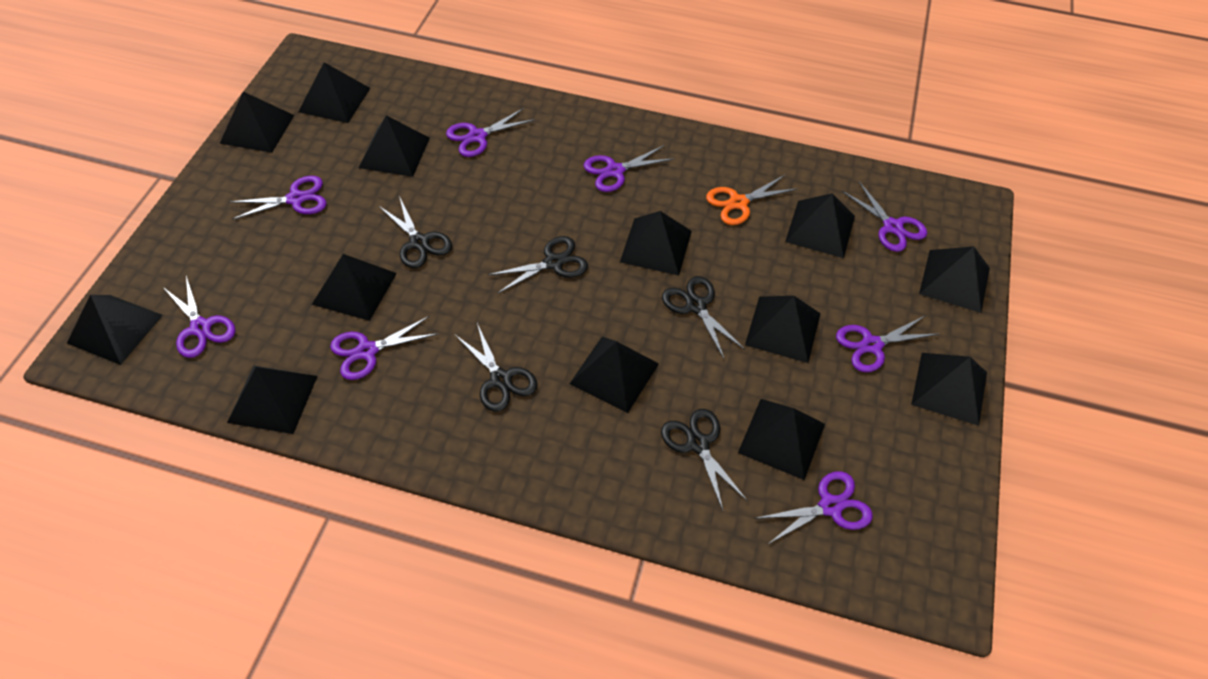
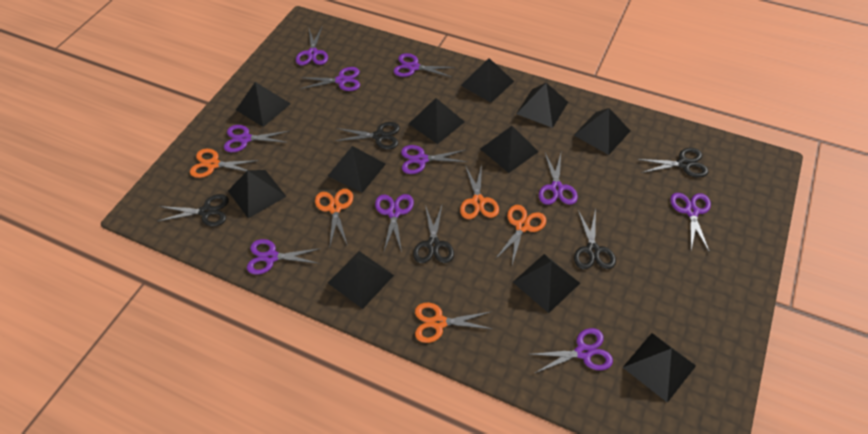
black pyramid: 13 -> 11
orange scissors: 1 -> 5
purple scissors: 8 -> 10

